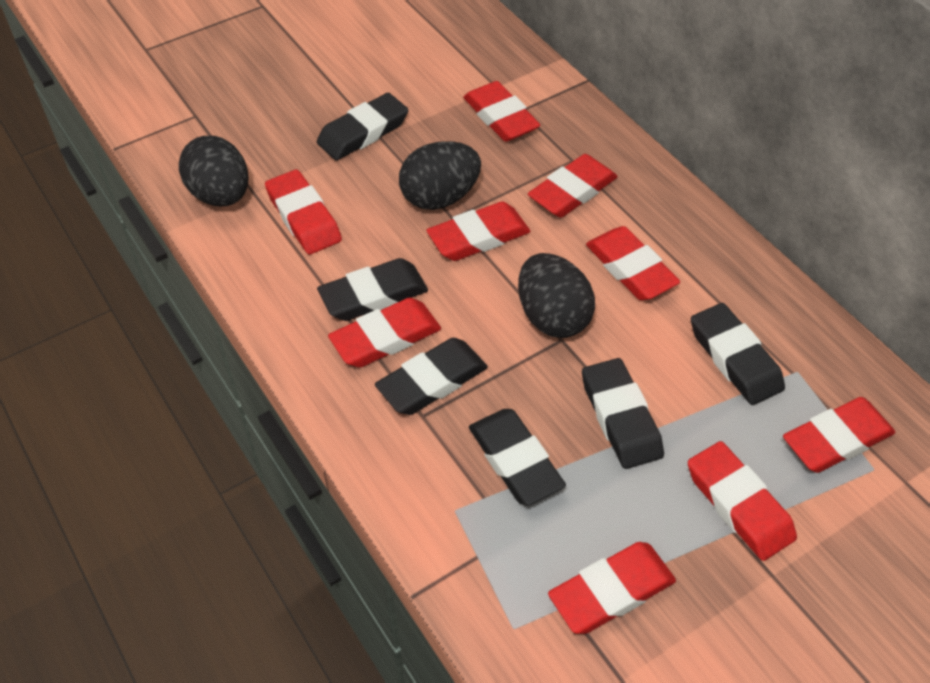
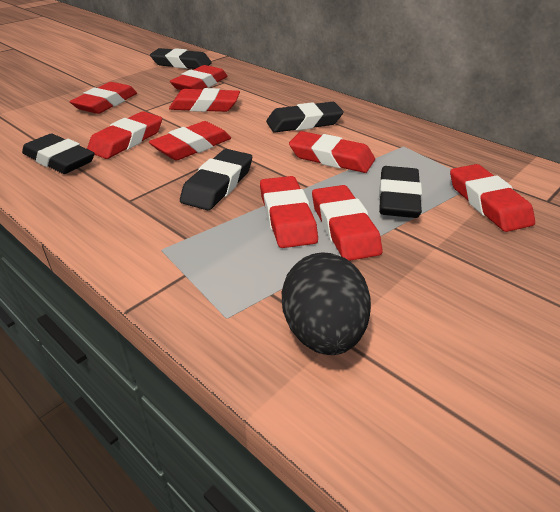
black egg: 3 -> 1
black eraser: 6 -> 5

